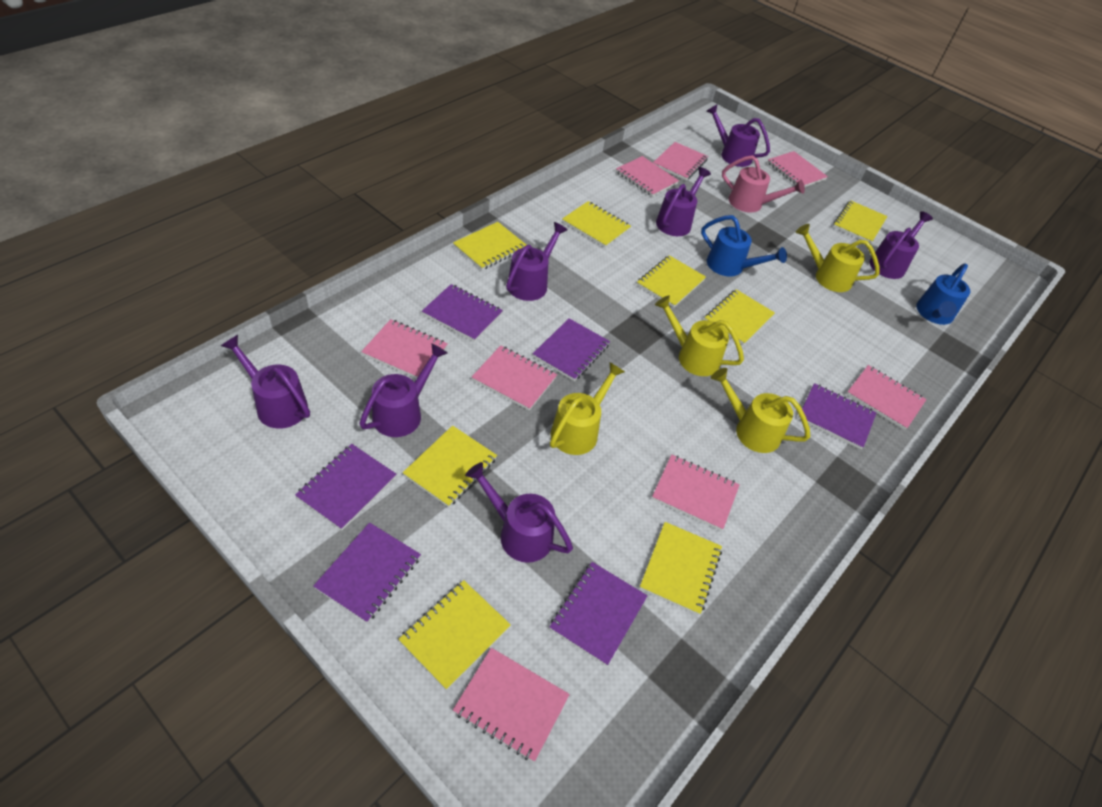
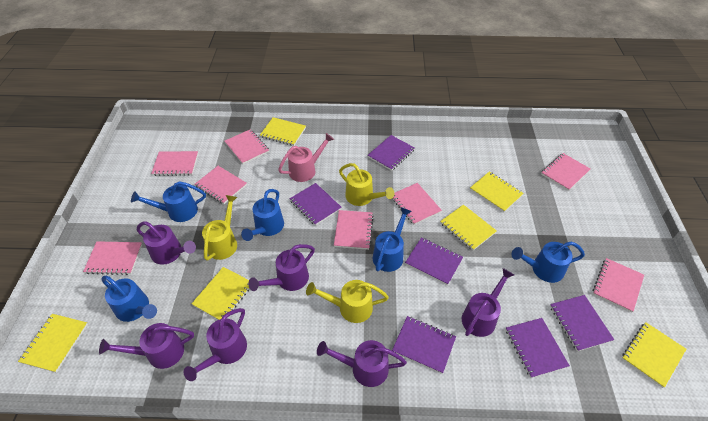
blue watering can: 2 -> 5
purple watering can: 7 -> 6
yellow notebook: 8 -> 6
yellow watering can: 4 -> 3

